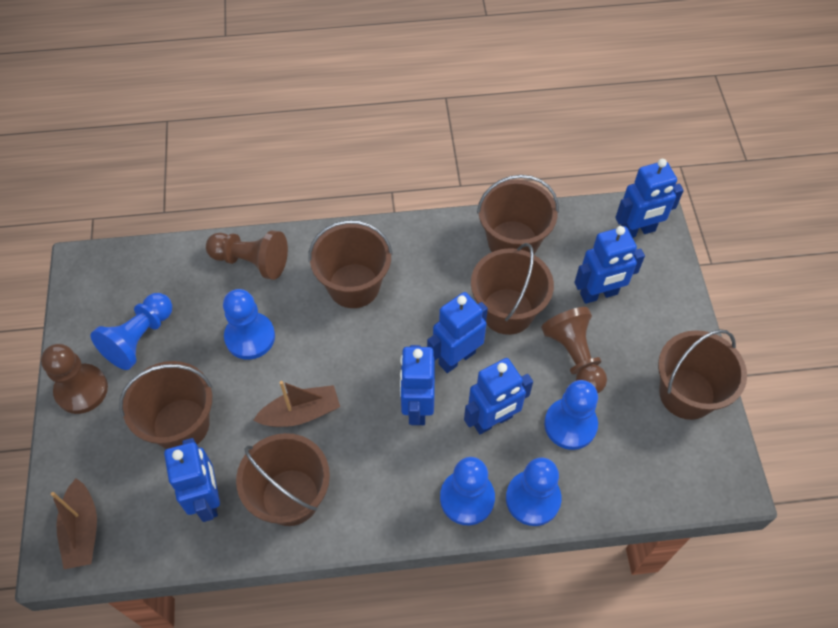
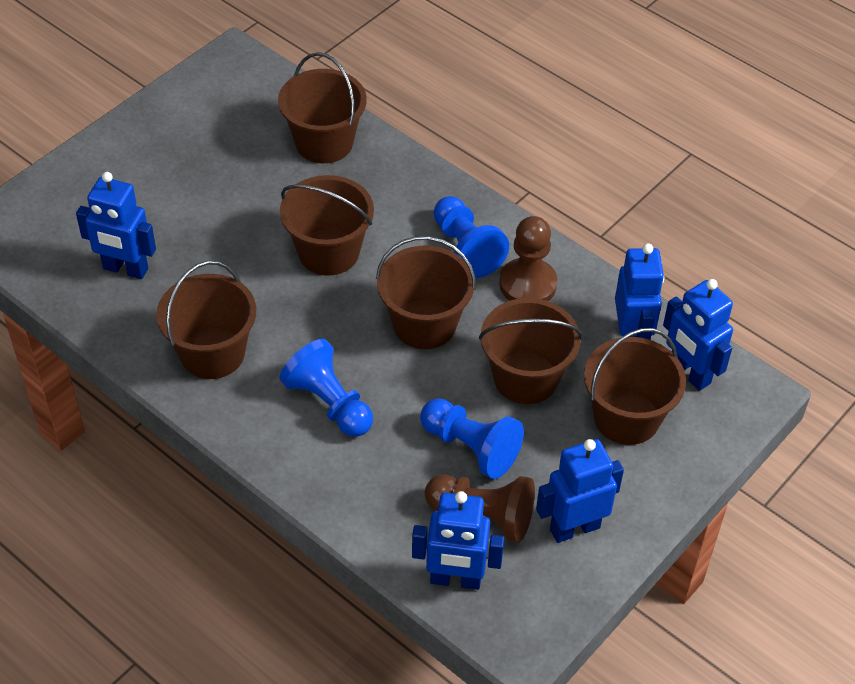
blue pawn: 5 -> 3
blue robot: 6 -> 5
brown boat: 2 -> 0
brown pawn: 3 -> 2

